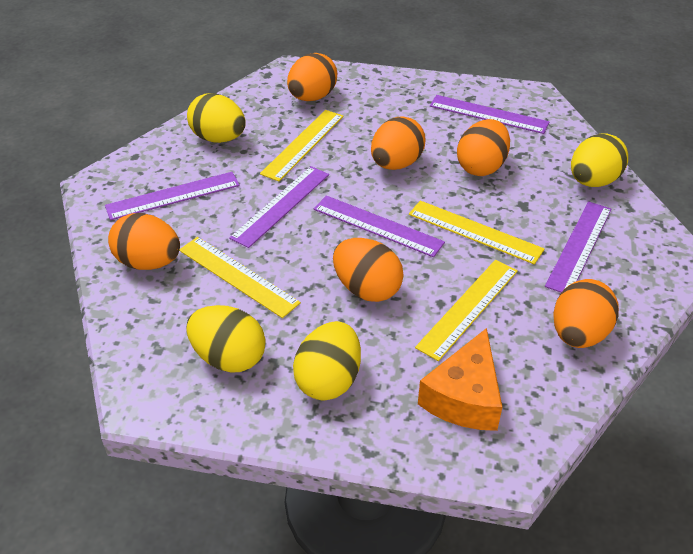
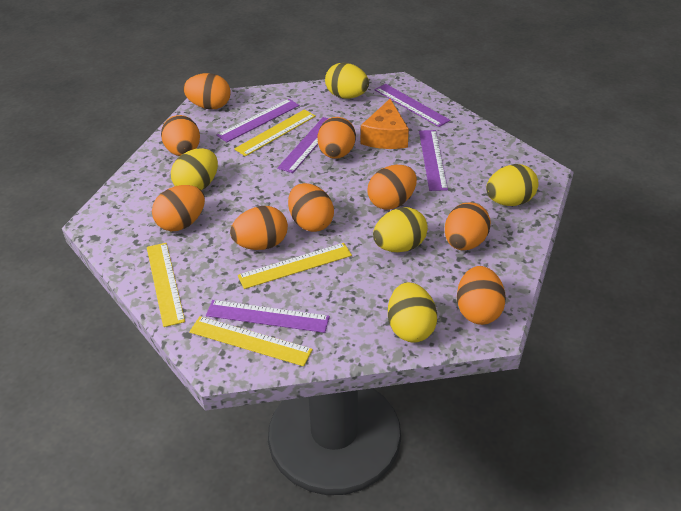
orange egg: 6 -> 9
yellow egg: 4 -> 5

